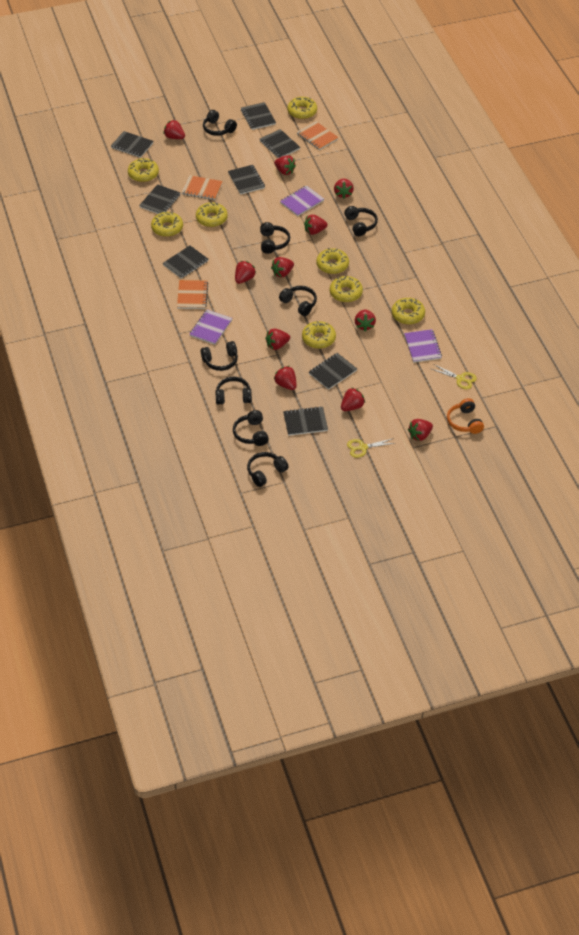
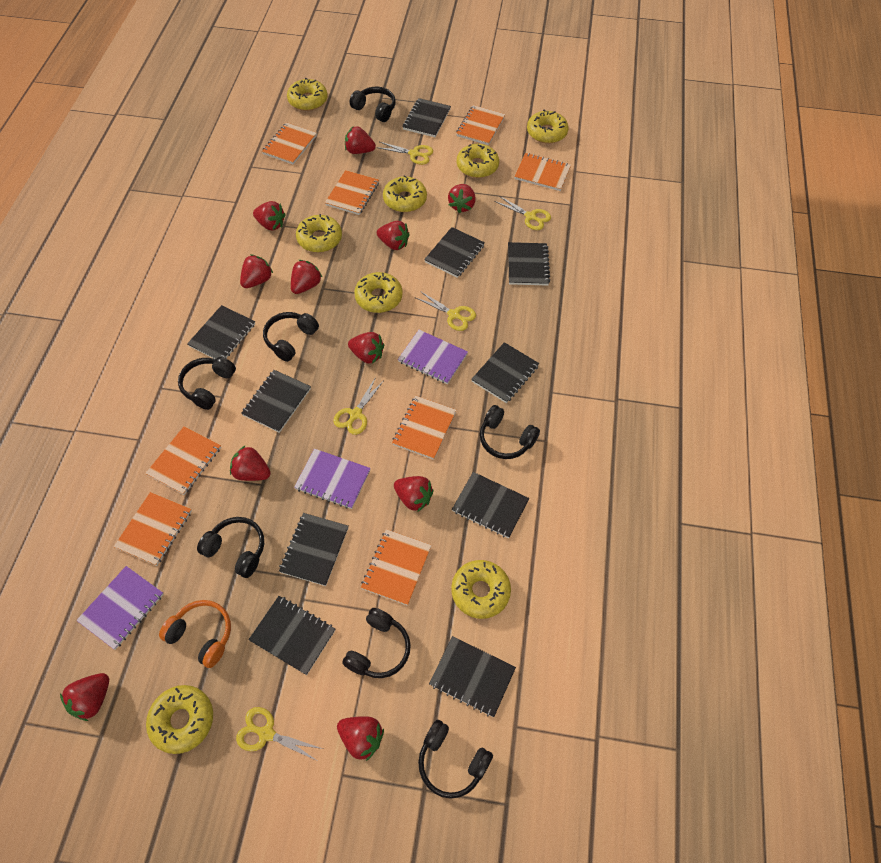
black headphones: 8 -> 7
black notebook: 8 -> 10
orange notebook: 3 -> 8
yellow scissors: 2 -> 5

